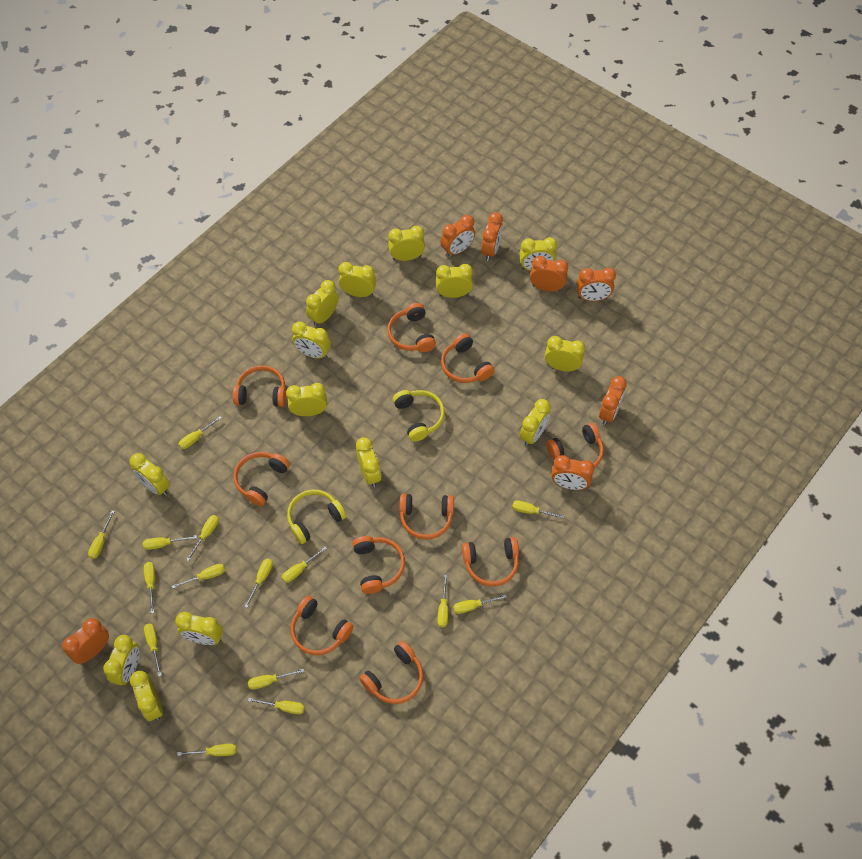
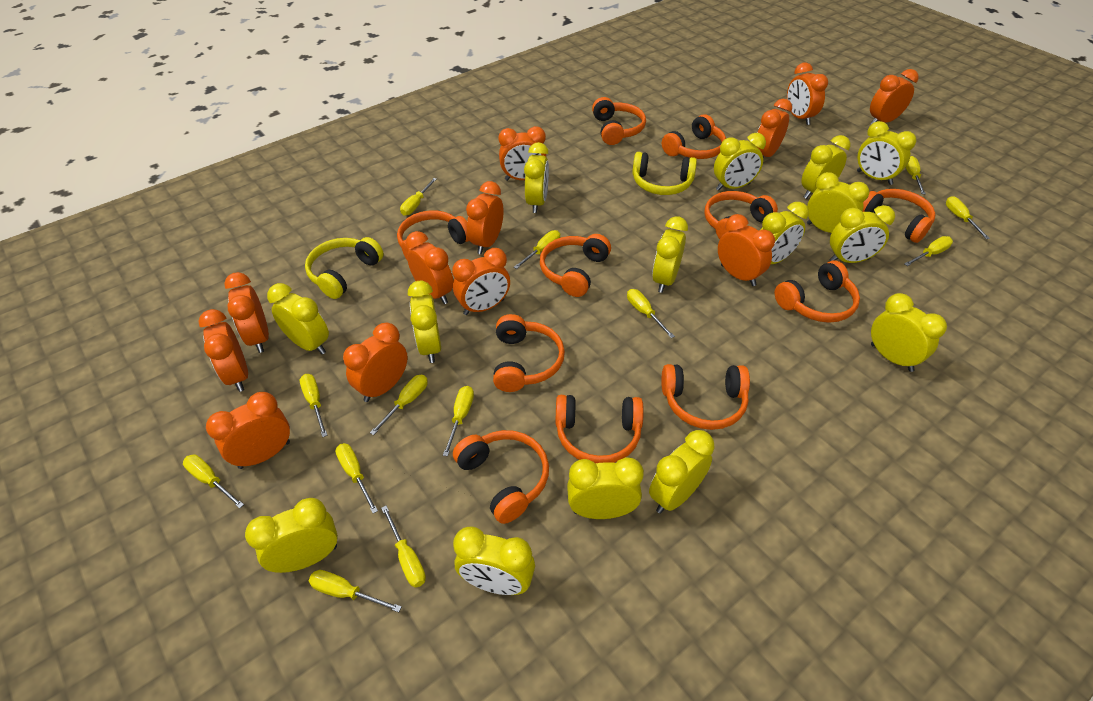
orange clock: 7 -> 12
orange headphones: 10 -> 11
yellow clock: 14 -> 15
yellow screwdriver: 15 -> 13

